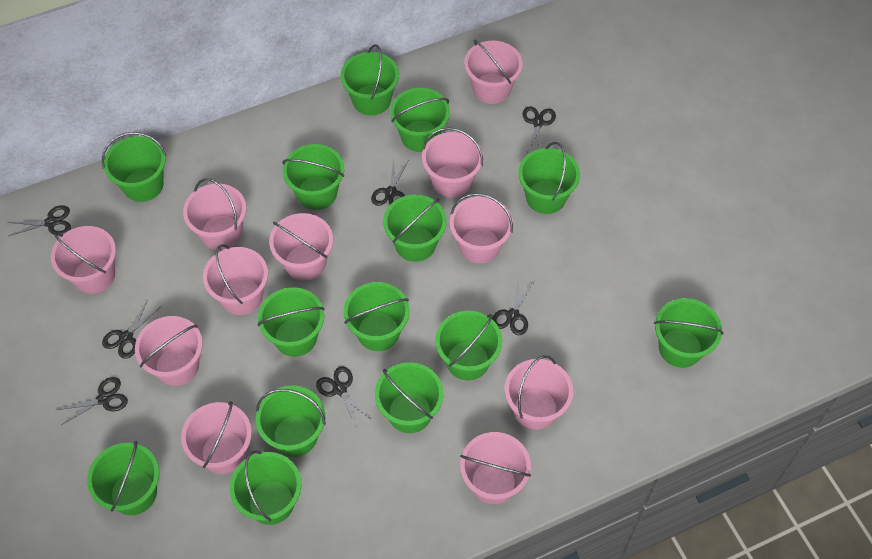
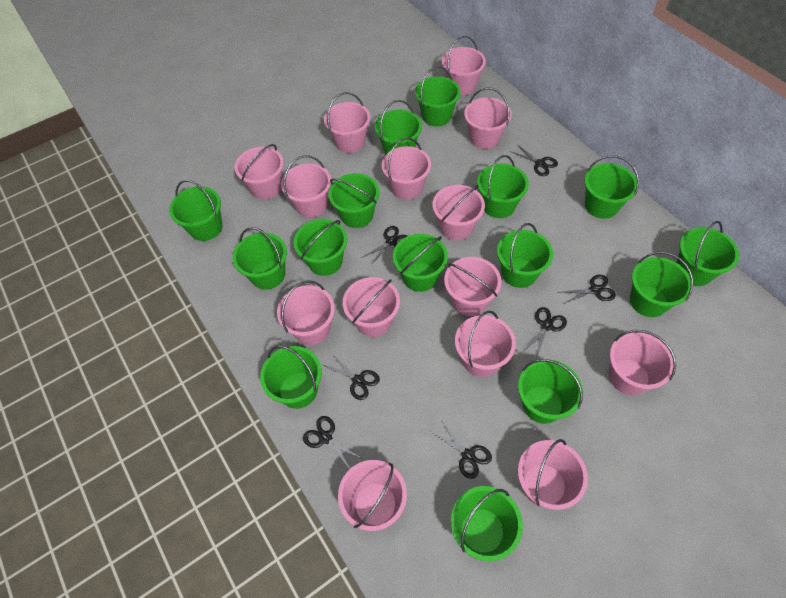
green bucket: 14 -> 15
pink bucket: 11 -> 14

